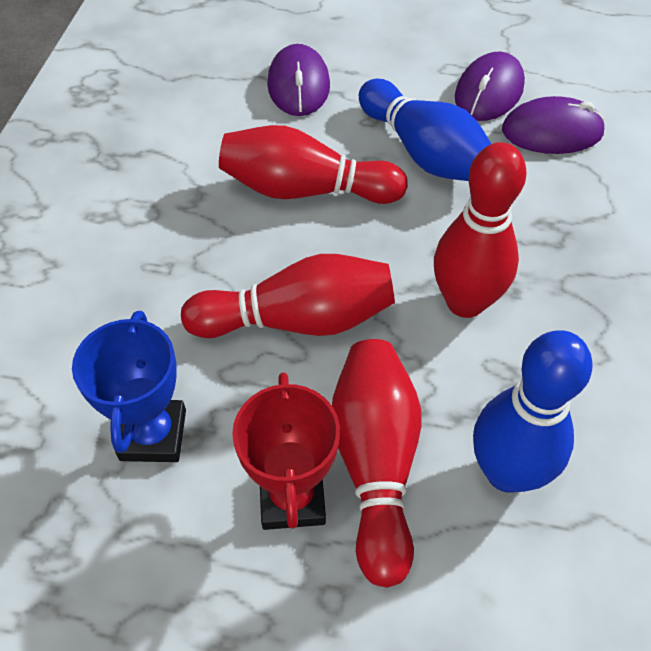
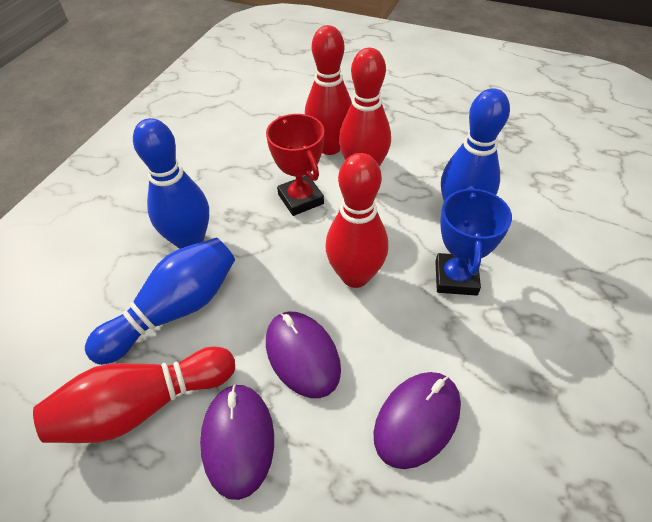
blue bowling pin: 2 -> 3

